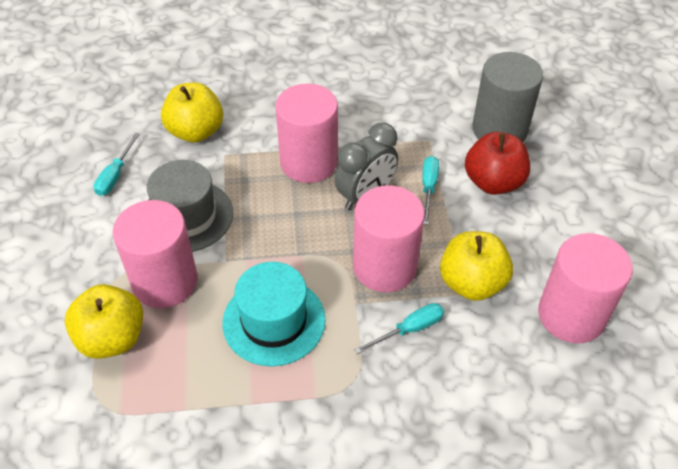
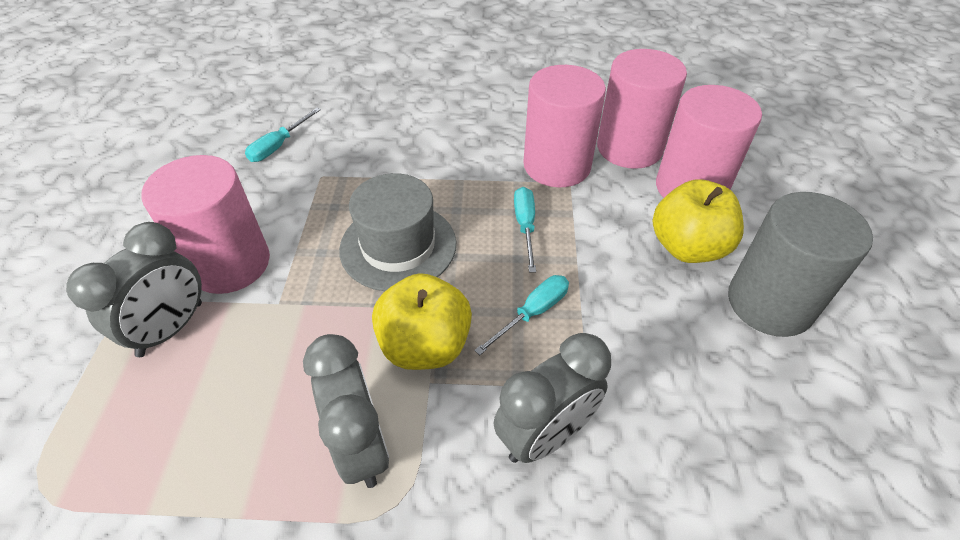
grey clock: 1 -> 3
red apple: 1 -> 0
turquoise hat: 1 -> 0
yellow apple: 3 -> 2

